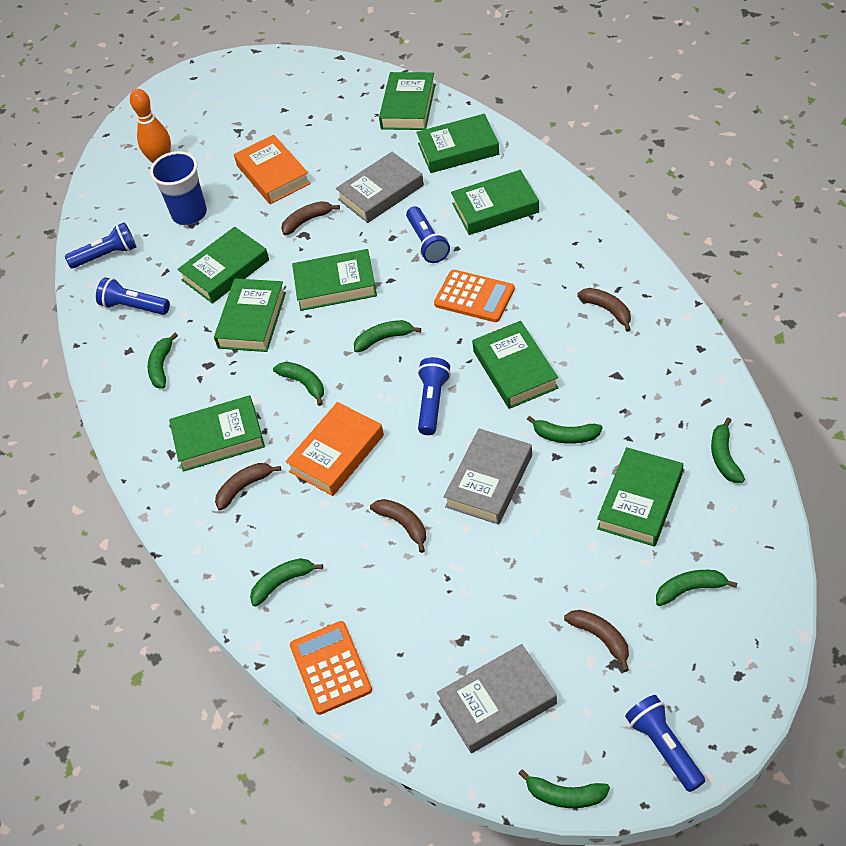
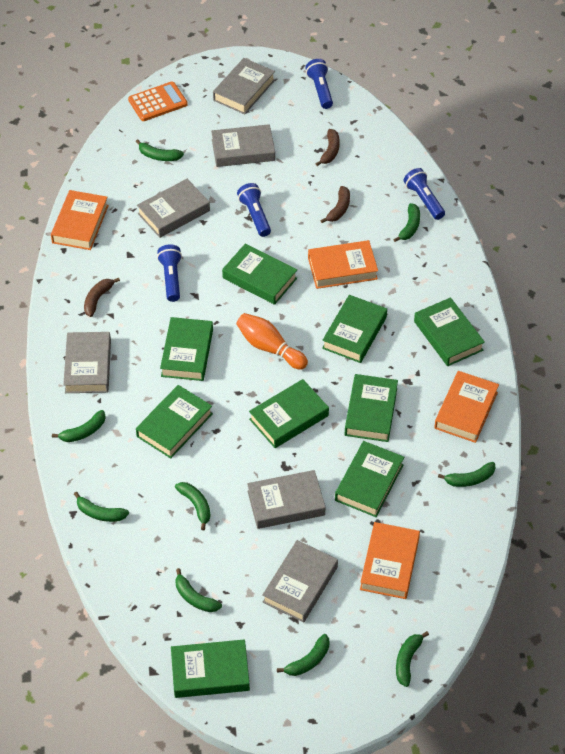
blue cup: 1 -> 0
blue flashlight: 5 -> 4
brown banana: 5 -> 3
green banana: 8 -> 9
grey book: 3 -> 6
orange book: 2 -> 4
orange calculator: 2 -> 1

